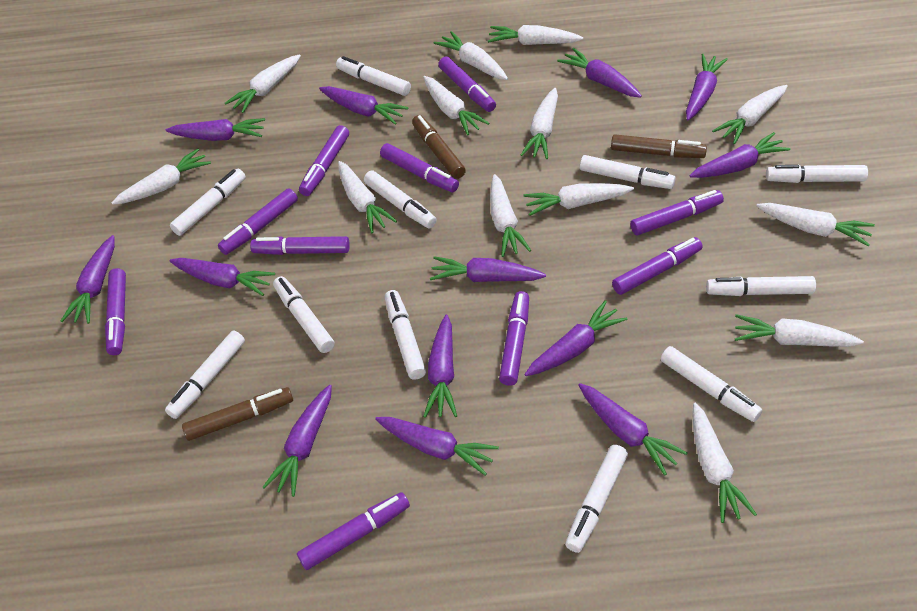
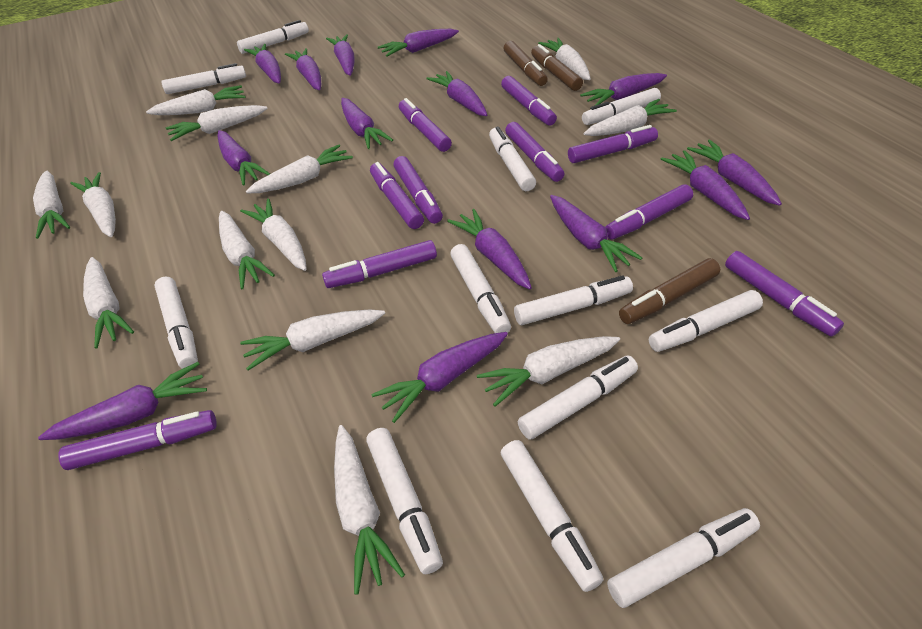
purple carrot: 13 -> 14
white marker: 11 -> 12

